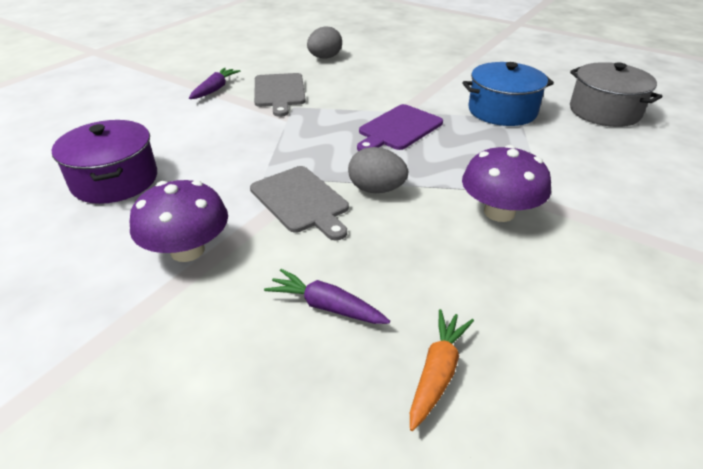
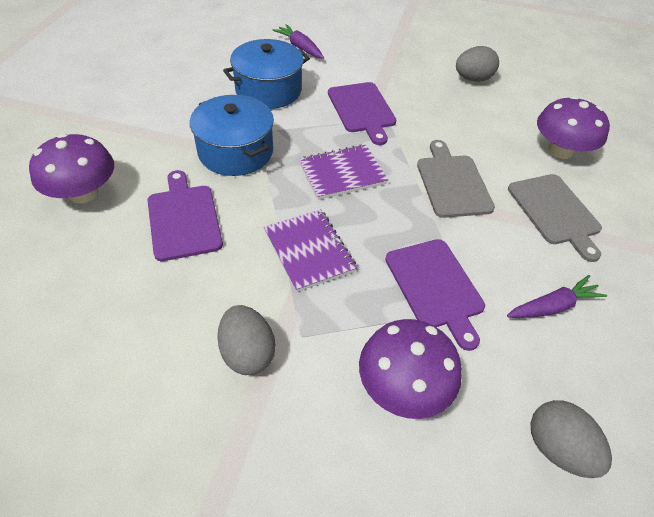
blue pot: 1 -> 2
grey egg: 2 -> 3
grey pot: 1 -> 0
orange carrot: 1 -> 0
purple cutting board: 1 -> 3
purple mushroom: 2 -> 3
purple notebook: 0 -> 2
purple pot: 1 -> 0

